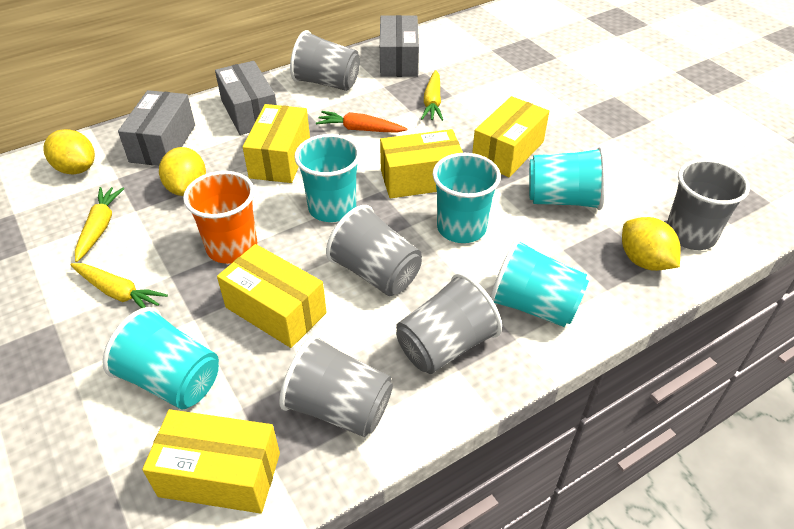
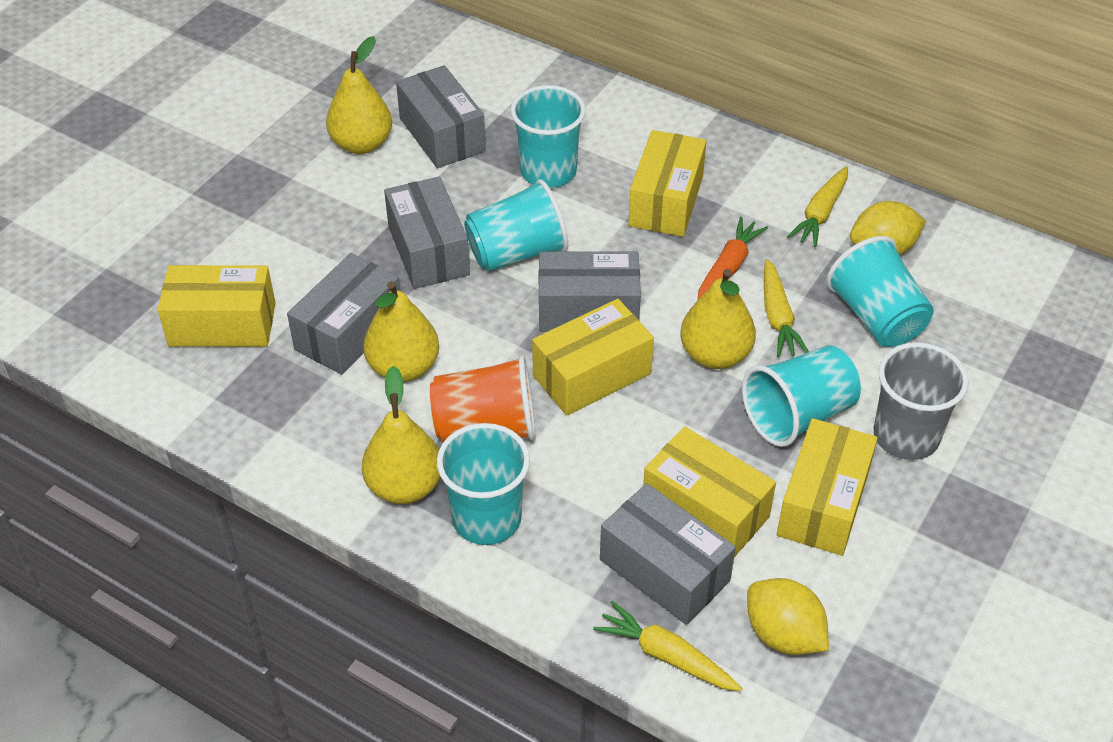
grey box: 3 -> 5
grey cup: 5 -> 1
yellow lemon: 3 -> 2
yellow pear: 0 -> 4

